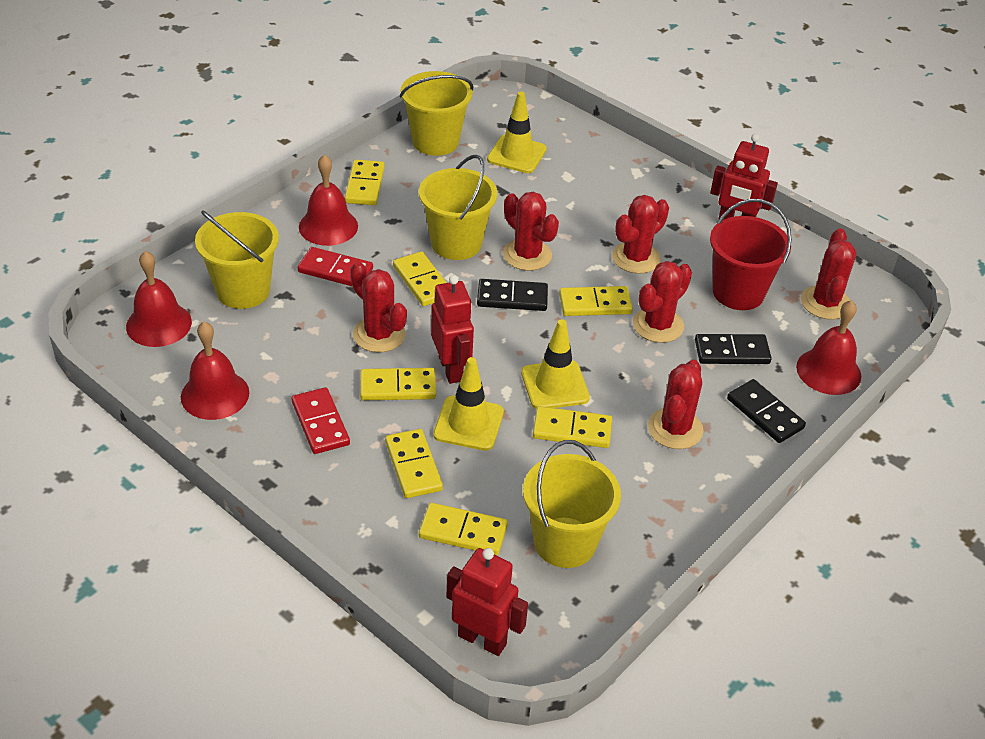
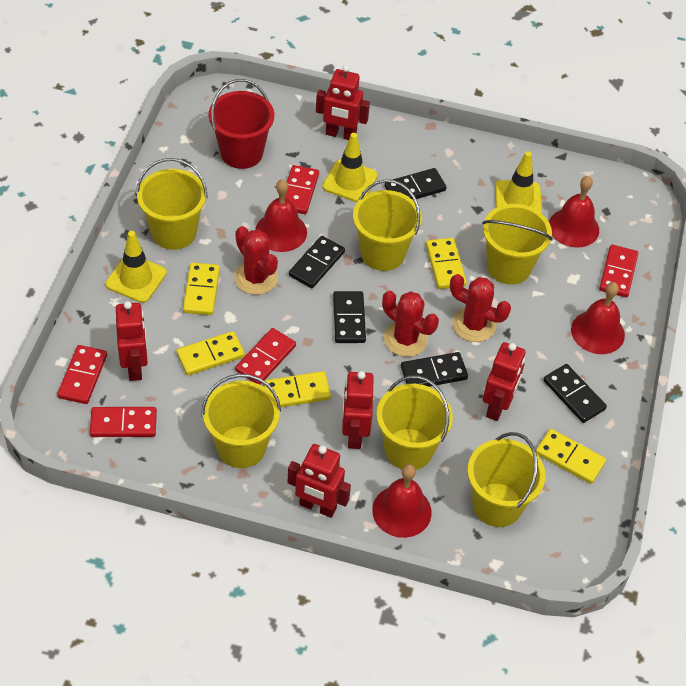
black domino: 3 -> 5
red cactus: 6 -> 3
red domino: 2 -> 5
red robot: 3 -> 5
yellow bucket: 4 -> 6
yellow domino: 7 -> 5

